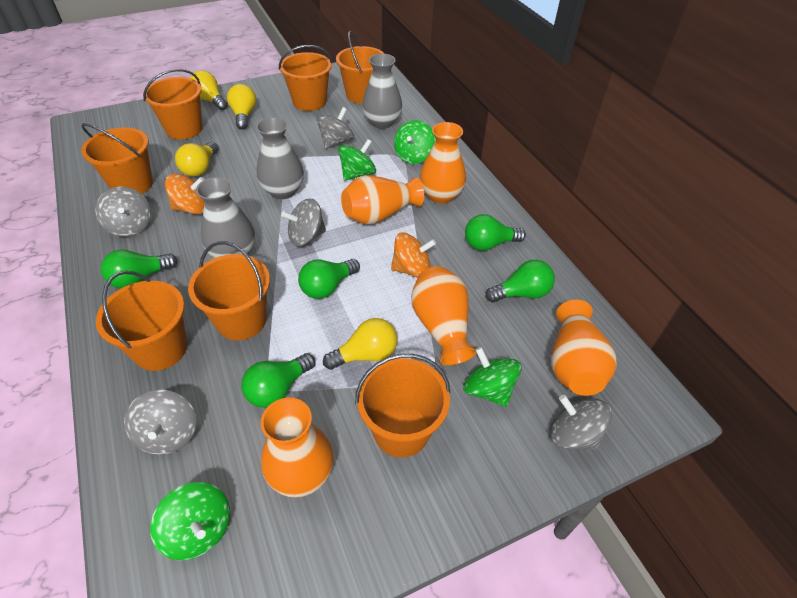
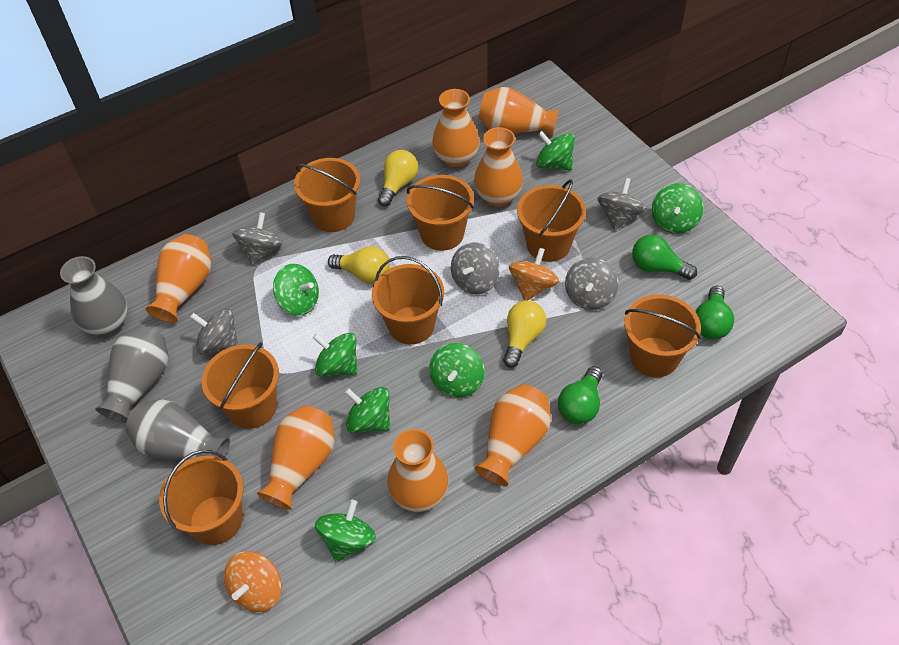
green light bulb: 5 -> 3
green spinning top: 4 -> 7
orange vase: 5 -> 7
yellow light bulb: 4 -> 3

